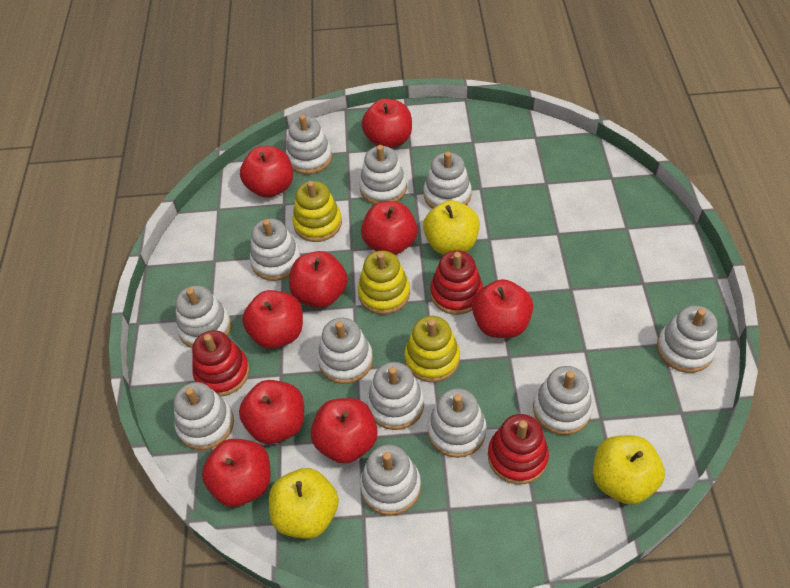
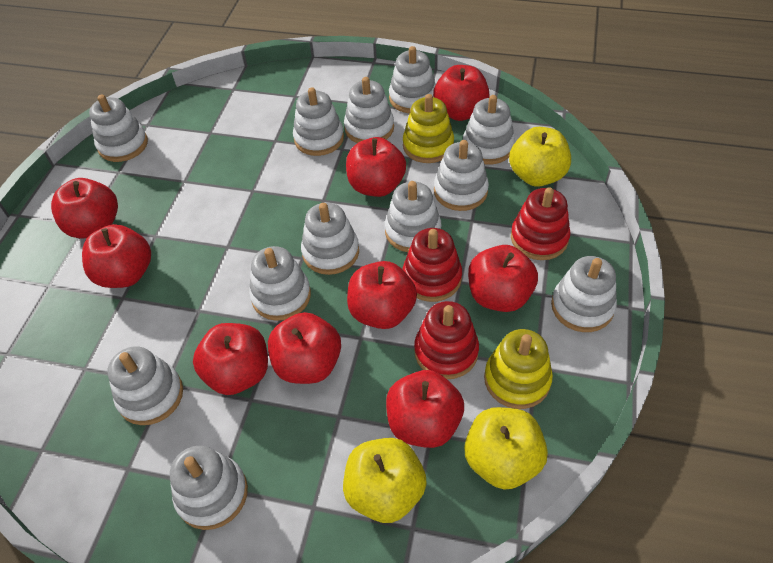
yellow stacking toy: 3 -> 2

